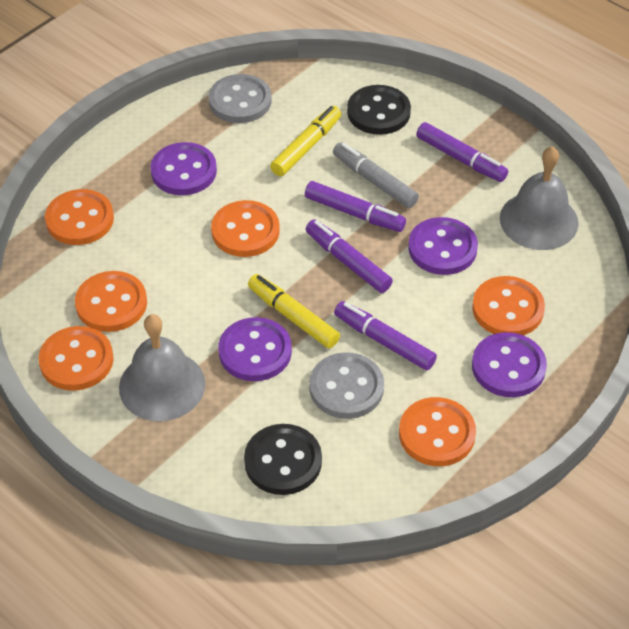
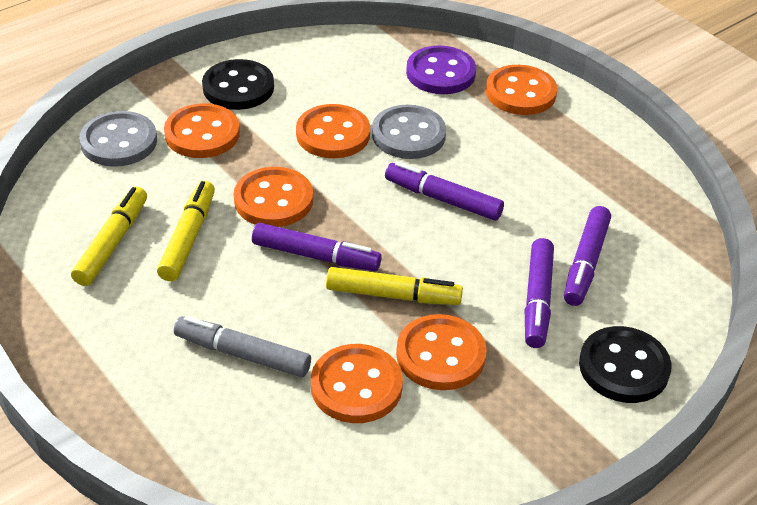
grey bell: 2 -> 0
purple button: 4 -> 1
yellow marker: 2 -> 3

